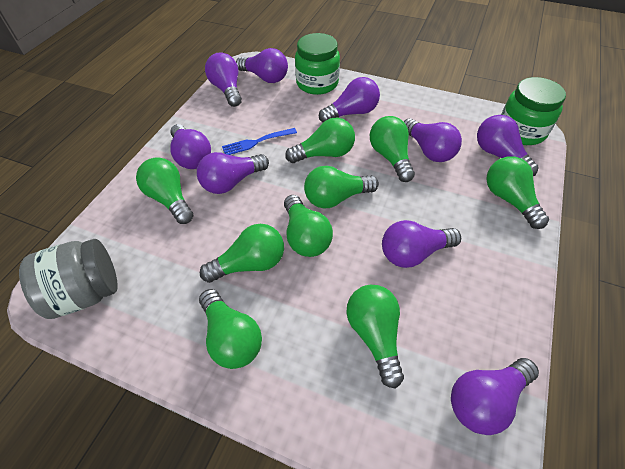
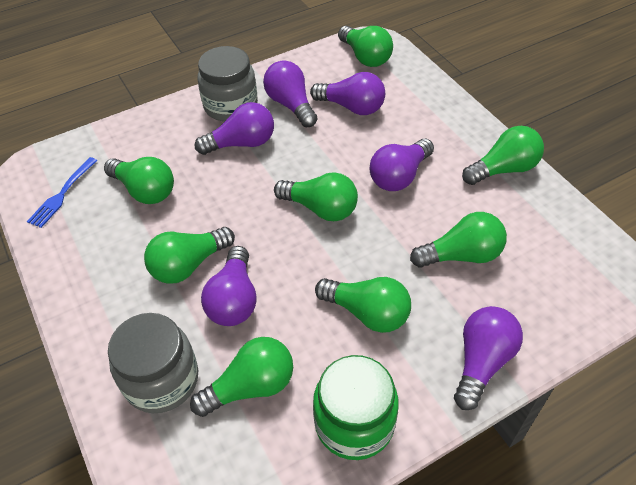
green jar: 2 -> 1
green light bulb: 9 -> 8
grey jar: 1 -> 2
purple light bulb: 9 -> 6

